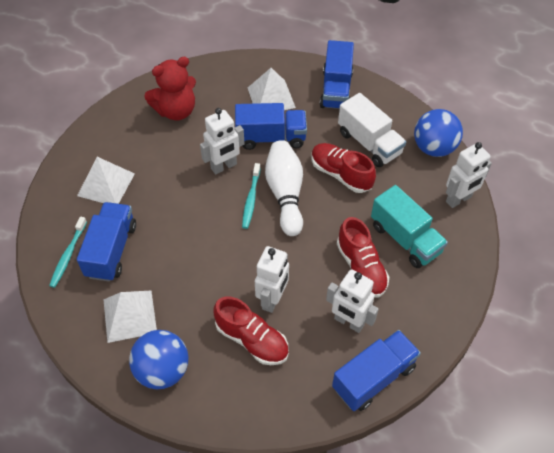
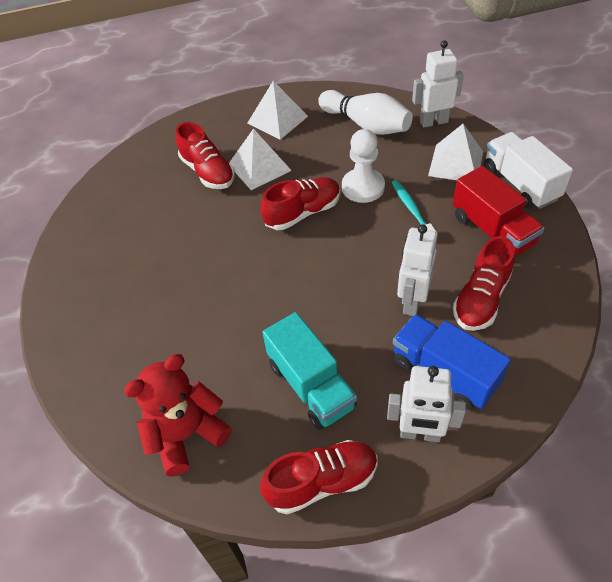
blue ball: 2 -> 0
blue truck: 4 -> 1
red shoe: 3 -> 4
red truck: 0 -> 1
turquoise toothbrush: 2 -> 1
white pawn: 0 -> 1
white robot: 4 -> 3

